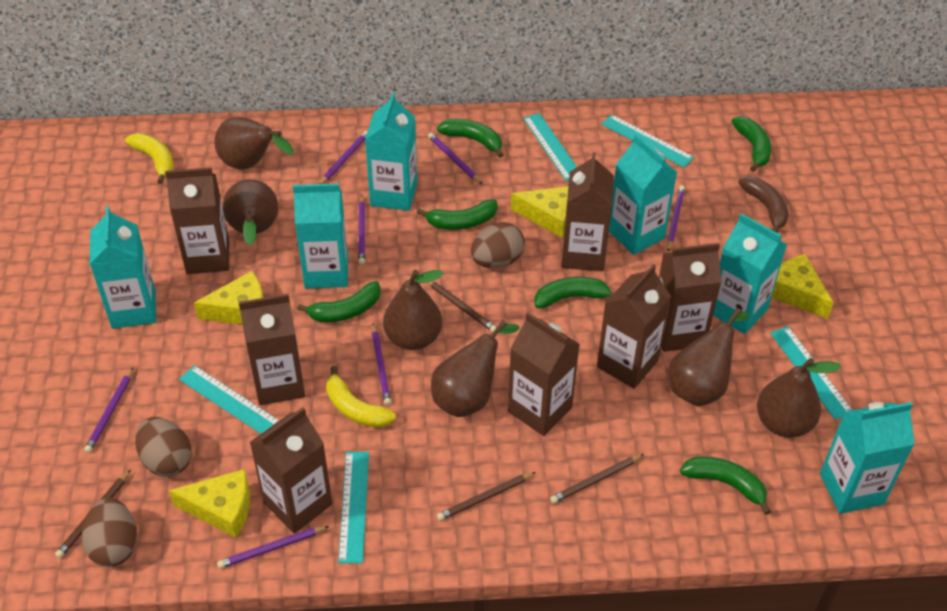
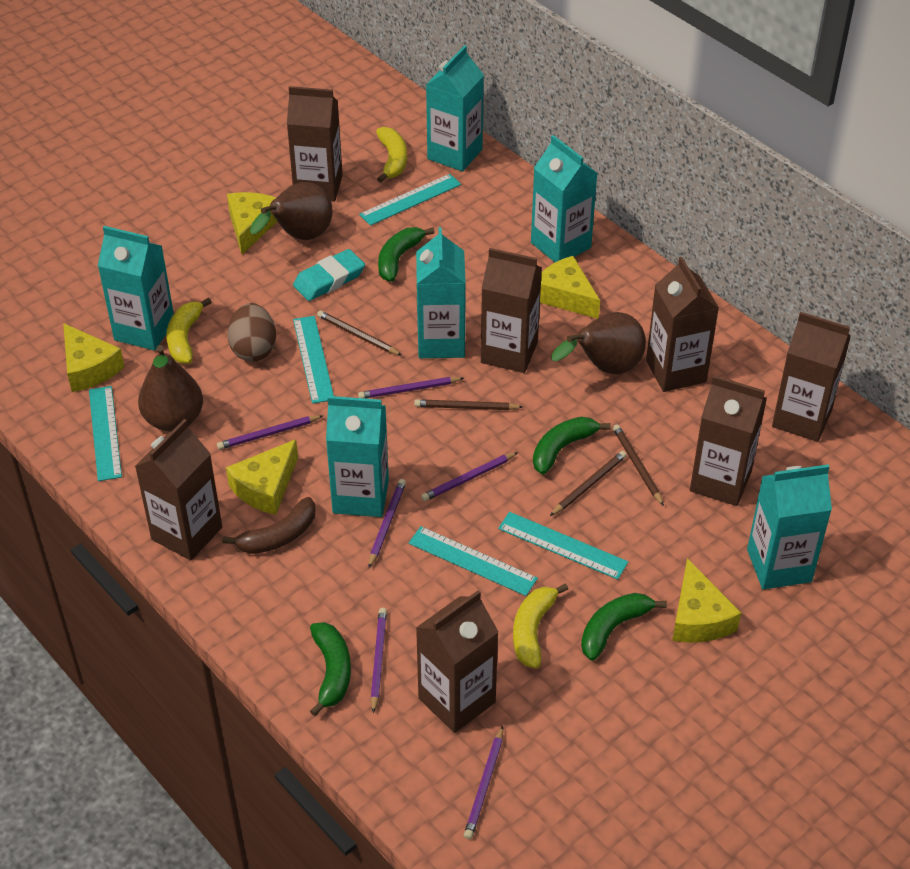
brown egg: 3 -> 1
brown pear: 6 -> 3
green banana: 6 -> 4
purple pencil: 7 -> 6
turquoise eraser: 0 -> 1
yellow banana: 2 -> 3
yellow cheese: 4 -> 5

